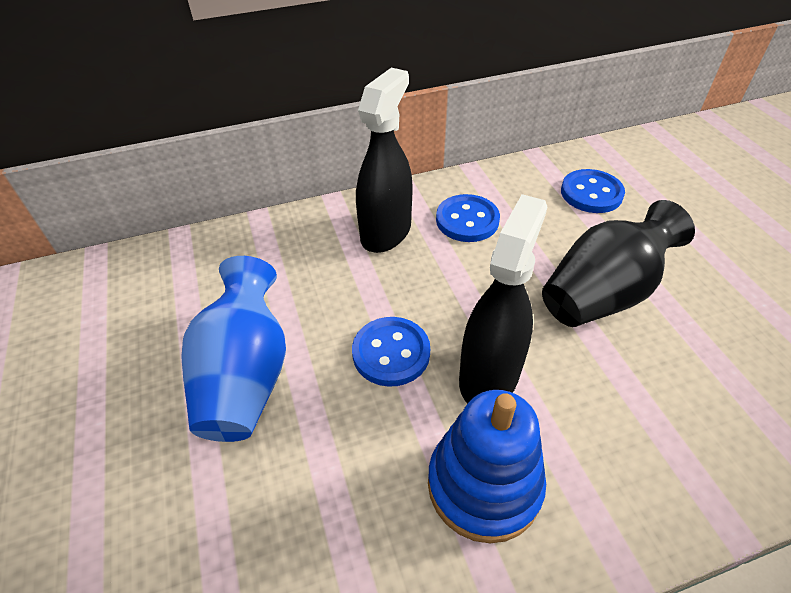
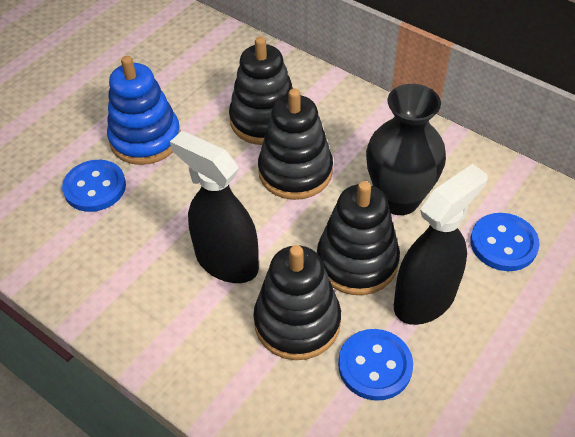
black stacking toy: 0 -> 4
blue vase: 1 -> 0

